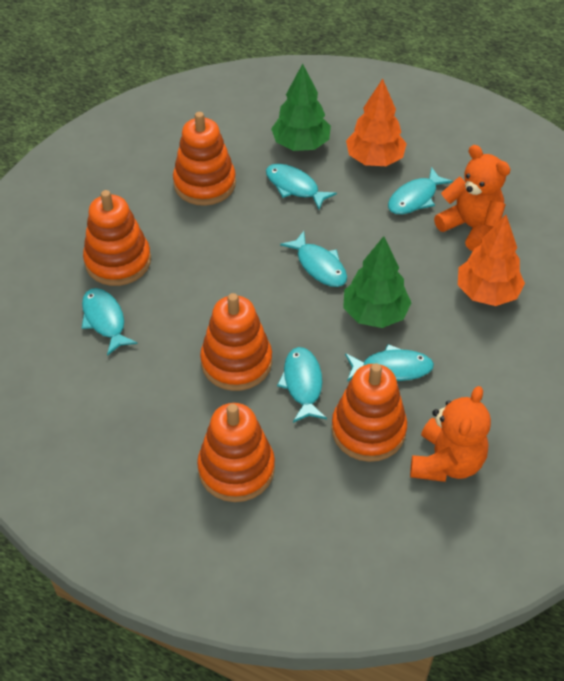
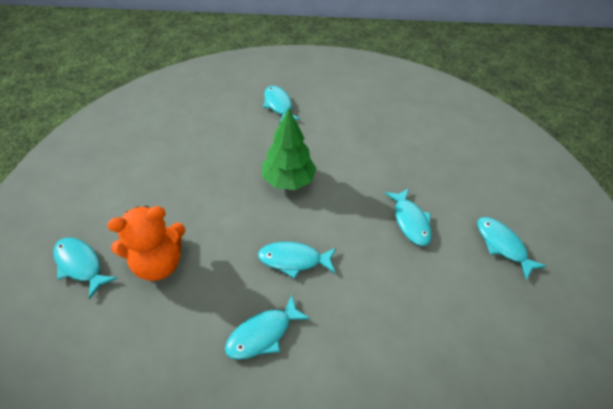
green tree: 2 -> 1
orange stacking toy: 5 -> 0
orange teddy bear: 2 -> 1
orange tree: 2 -> 0

